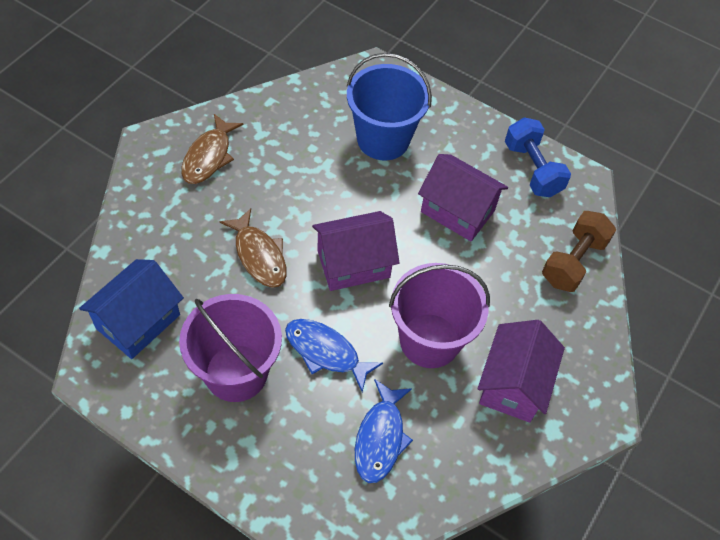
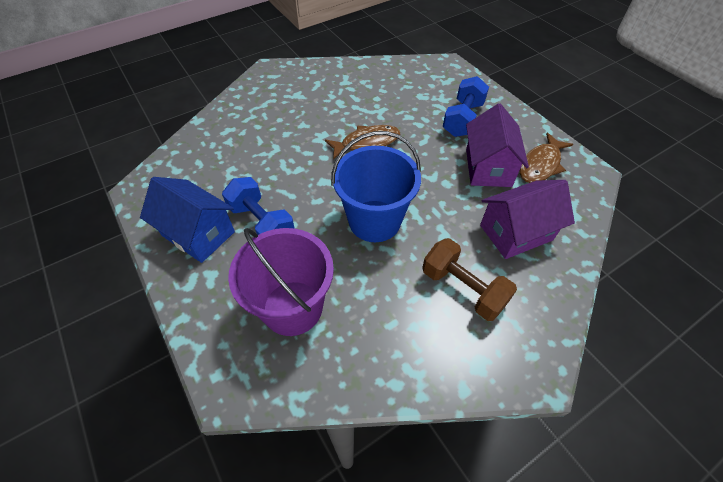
blue dumbbell: 1 -> 2
blue fish: 2 -> 0
purple bucket: 2 -> 1
purple house: 3 -> 2

